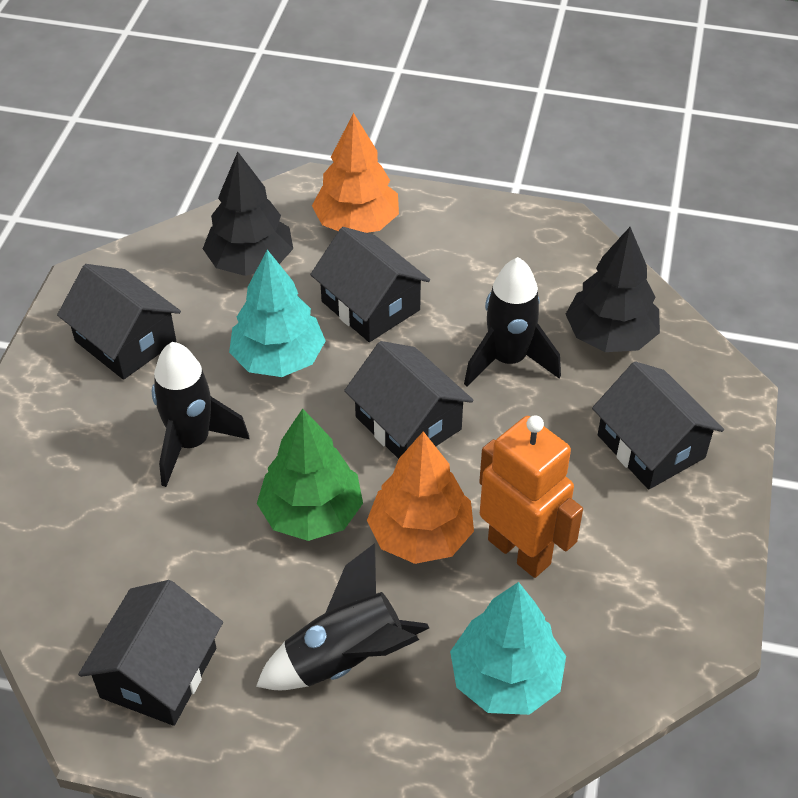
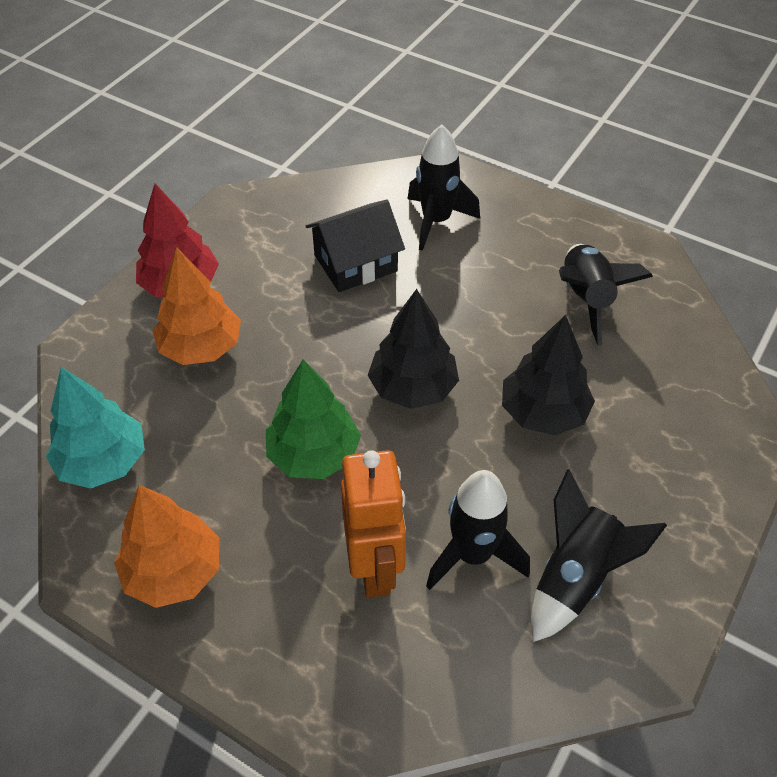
black house: 5 -> 1
black rocket: 3 -> 4
red tree: 0 -> 1
turquoise tree: 2 -> 1

